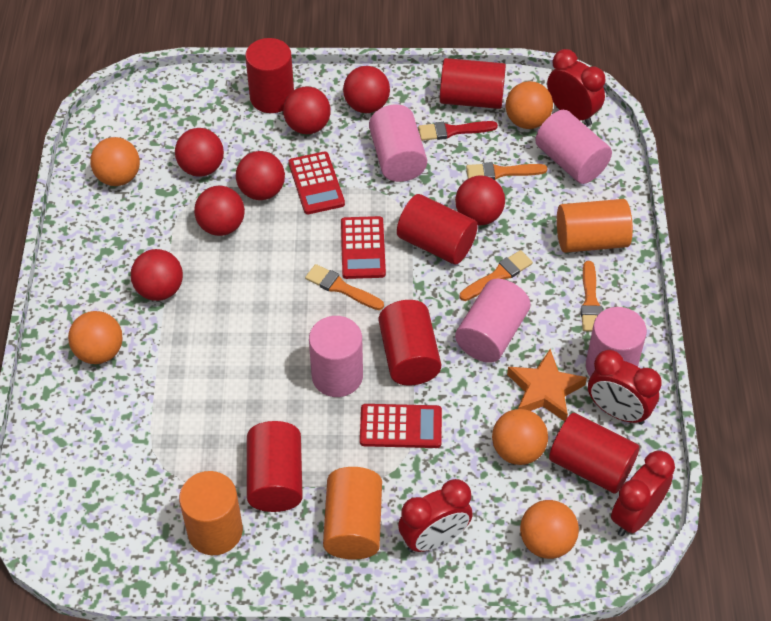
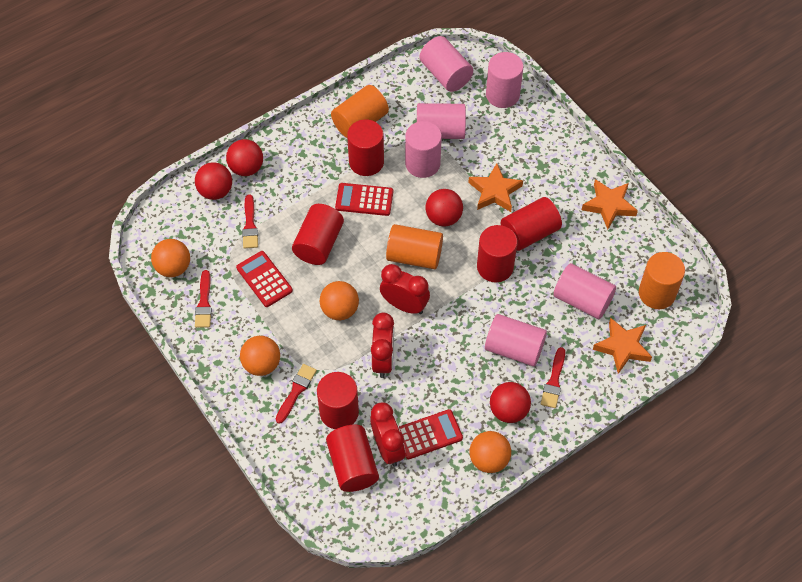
orange ball: 5 -> 4
orange brush: 4 -> 0
orange star: 1 -> 3
pink cylinder: 5 -> 6
red ball: 7 -> 4
red brush: 1 -> 4
red clock: 4 -> 3

